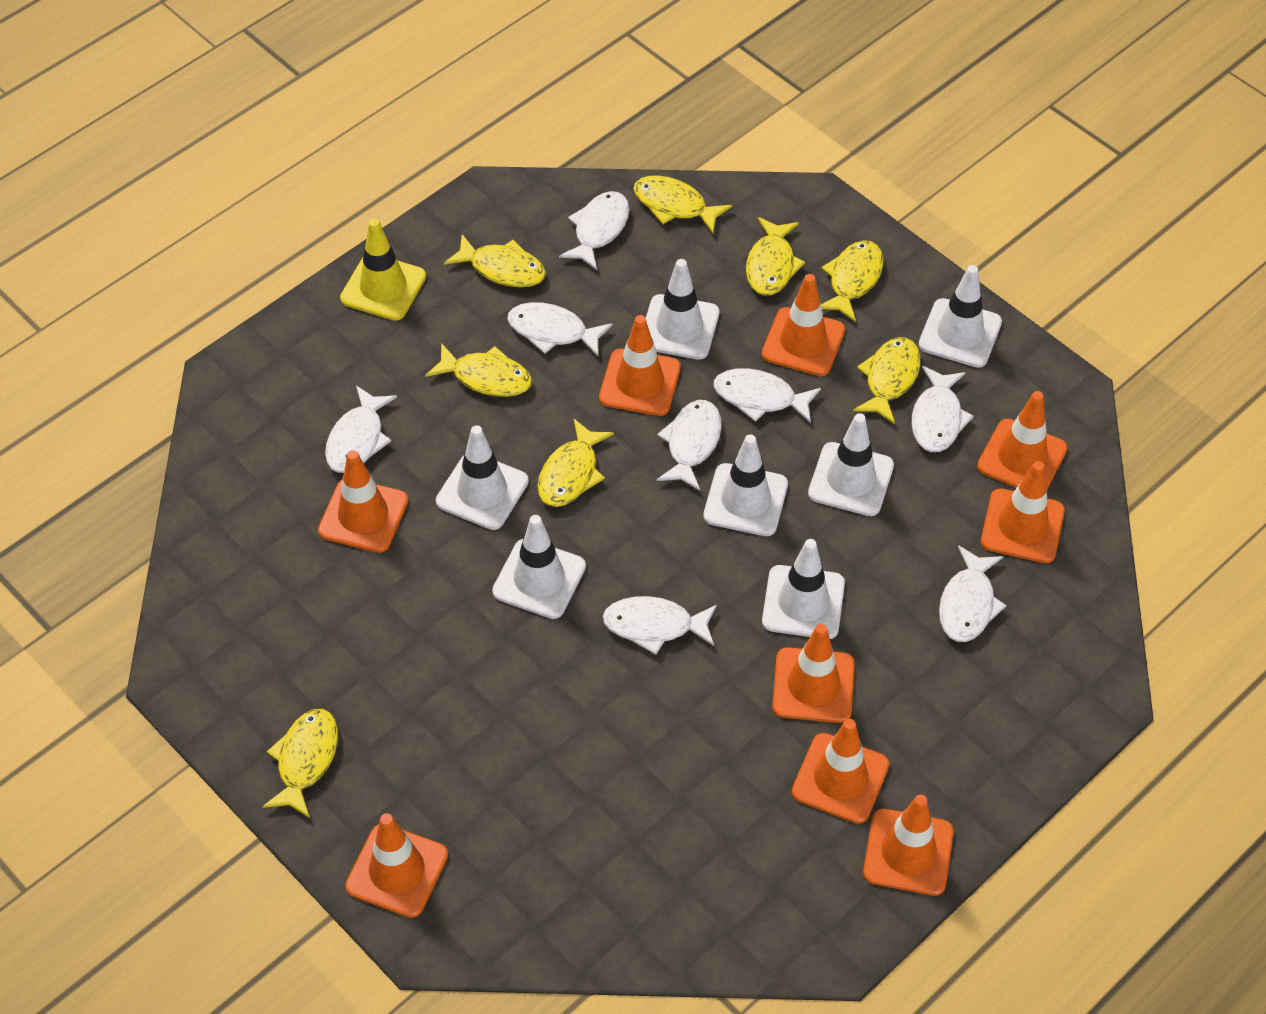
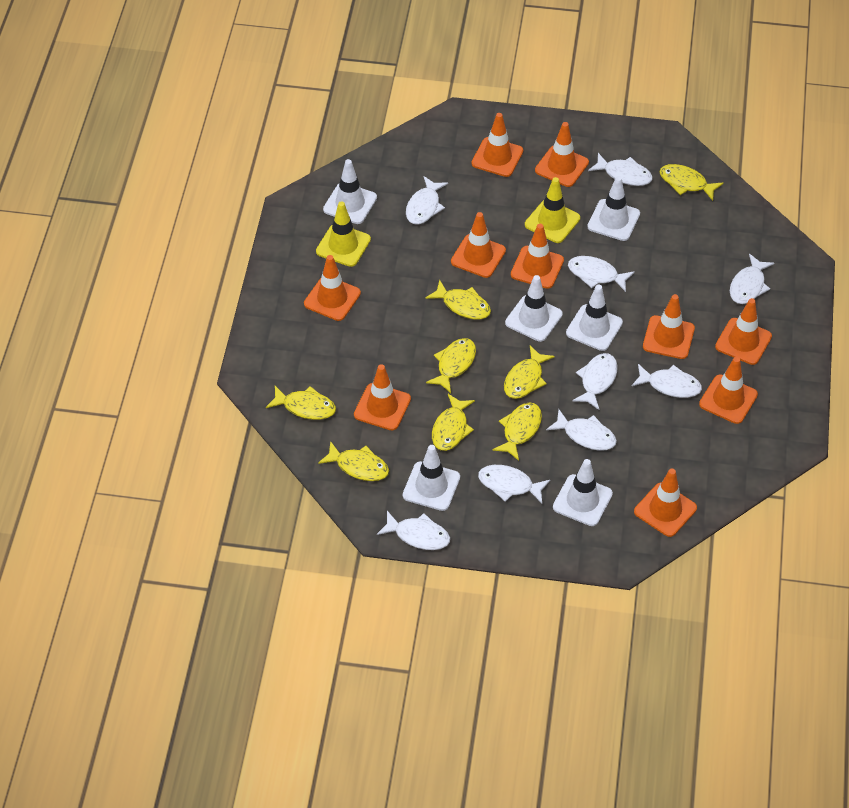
orange traffic cone: 9 -> 10
white fish: 8 -> 9
white traffic cone: 7 -> 6
yellow traffic cone: 1 -> 2

